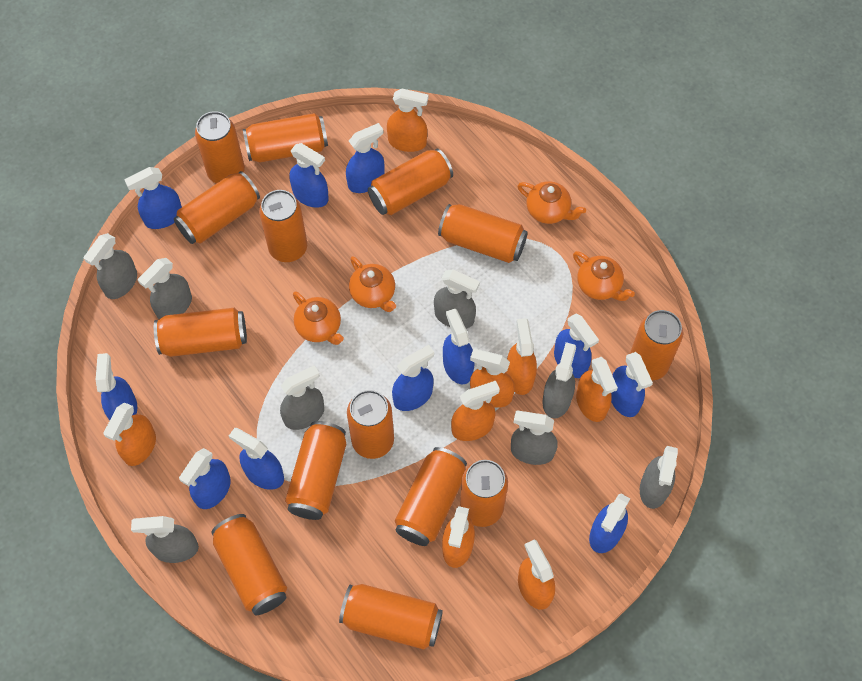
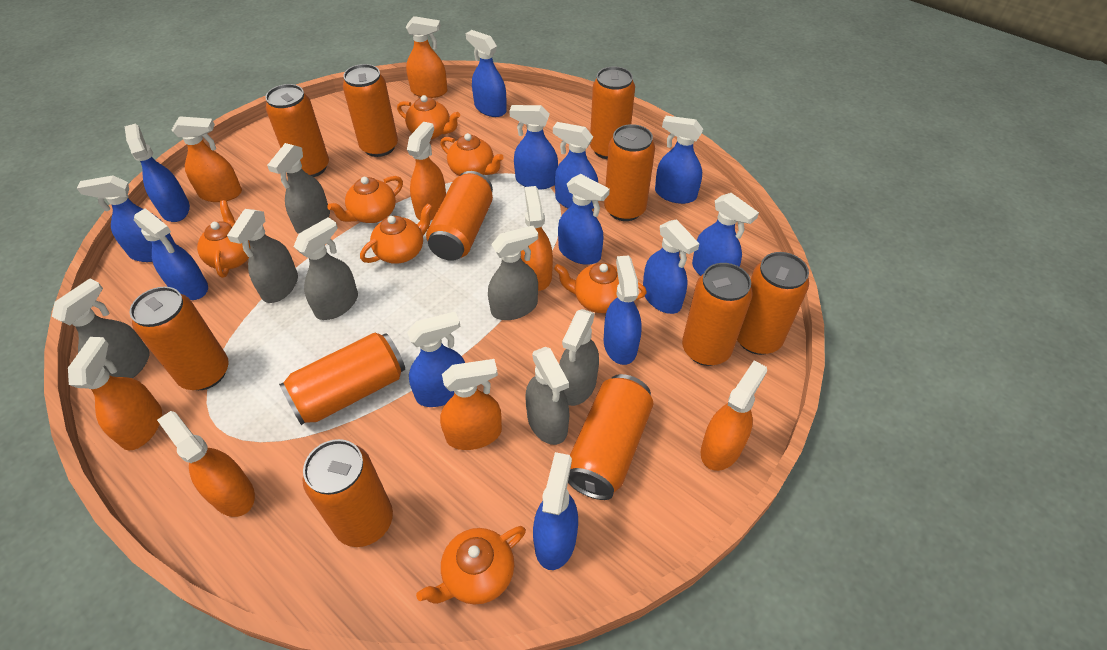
blue spray bottle: 11 -> 13
grey spray bottle: 8 -> 7
orange can: 14 -> 11
orange teapot: 4 -> 7

